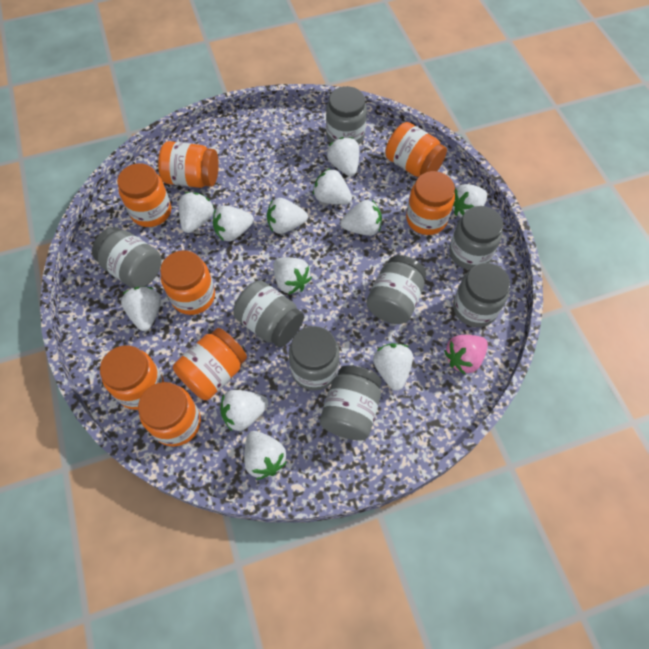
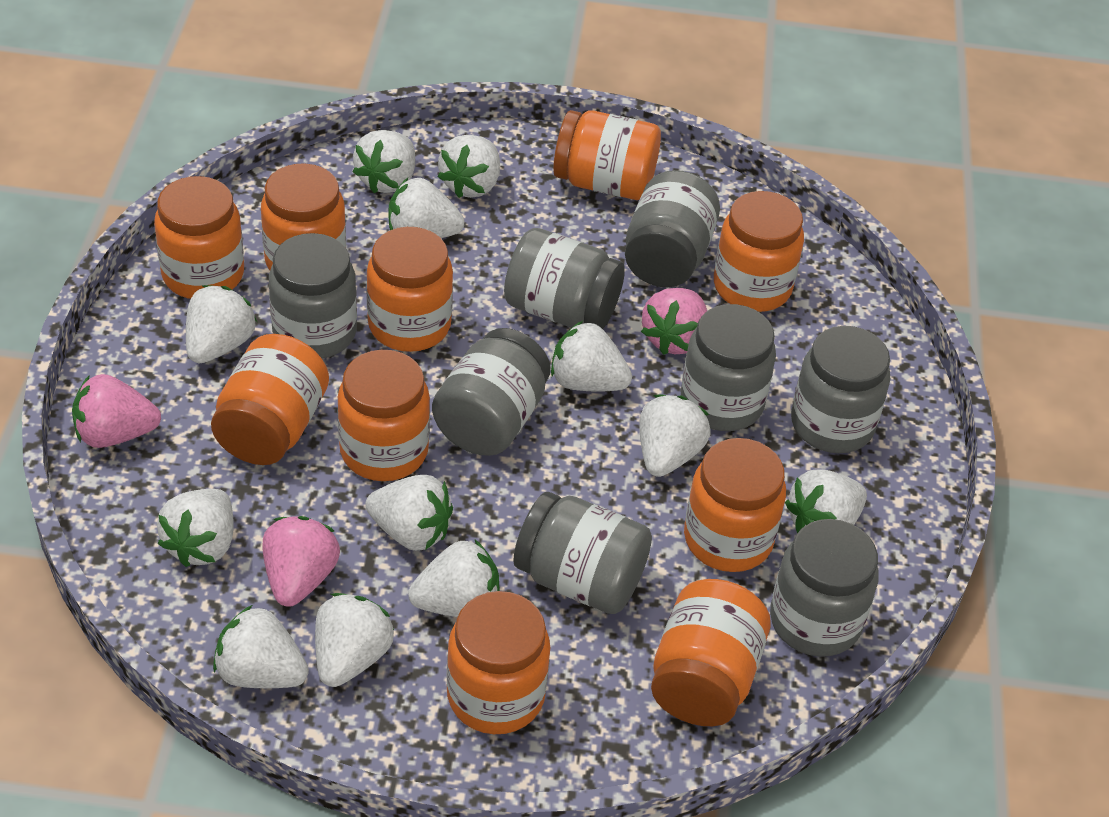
orange jar: 8 -> 10
pink strawberry: 1 -> 3

